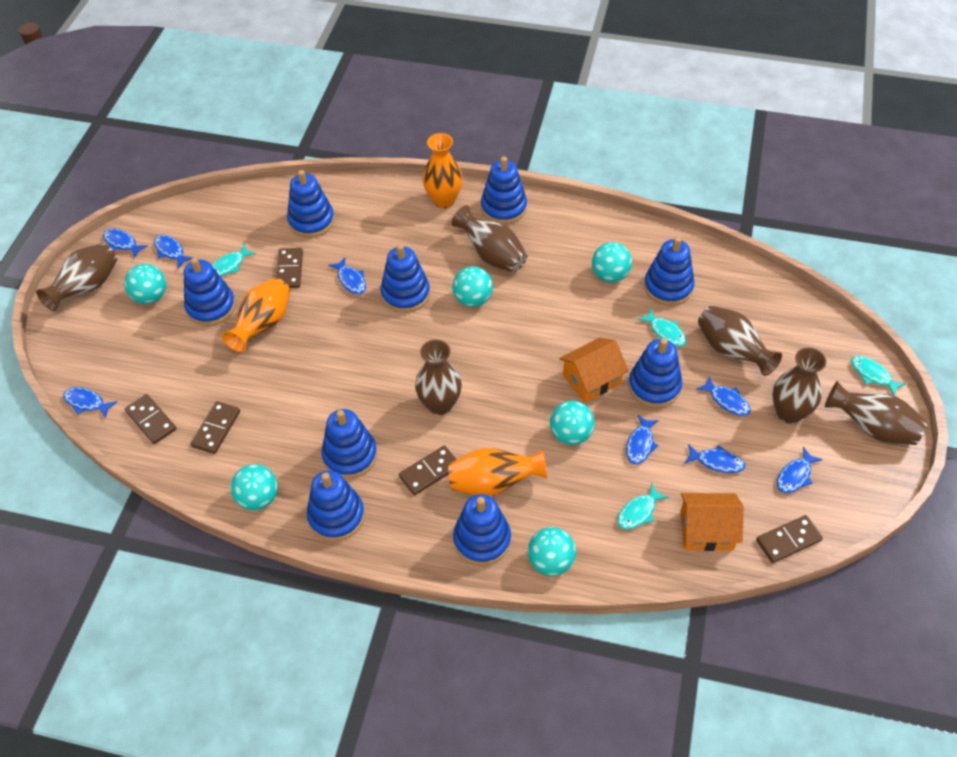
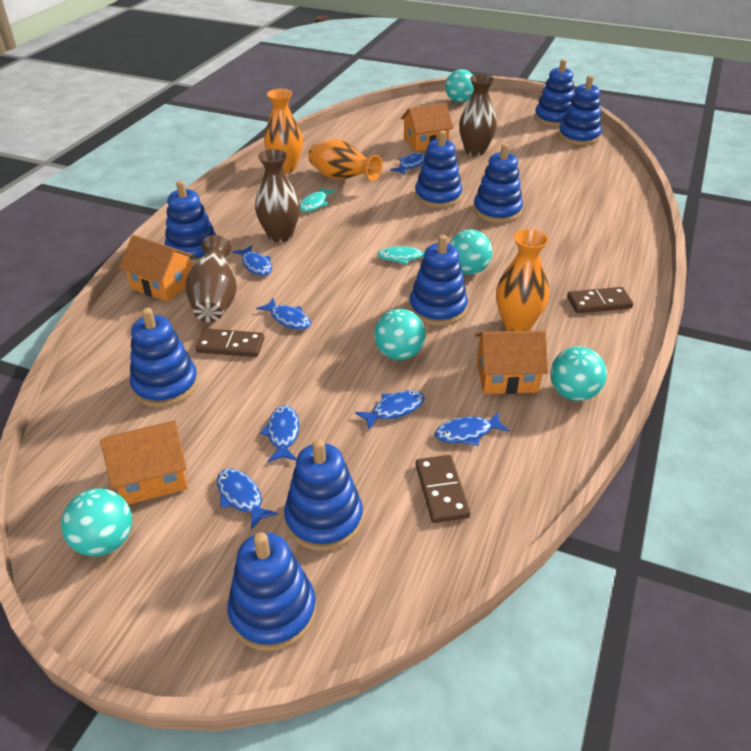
blue fish: 8 -> 7
brown domino: 5 -> 3
brown vase: 6 -> 3
orange house: 2 -> 4
turquoise ball: 6 -> 5
turquoise fish: 4 -> 2

